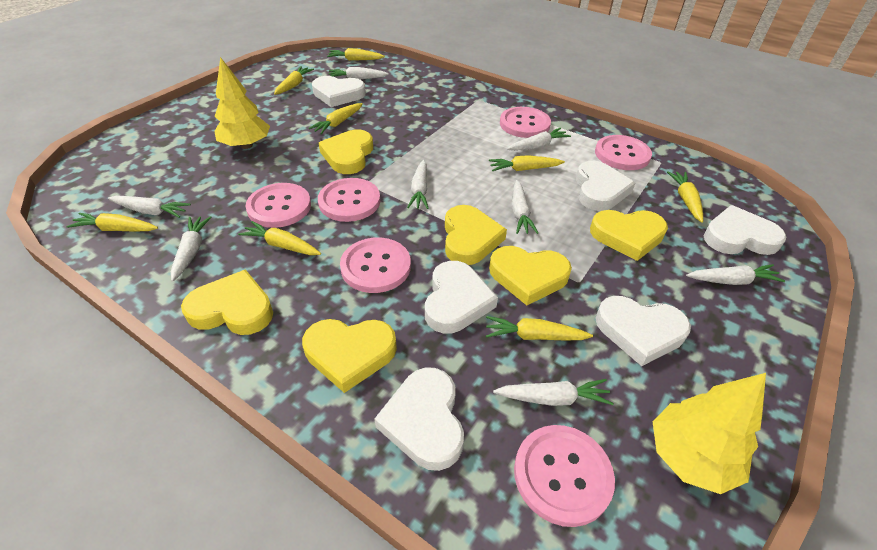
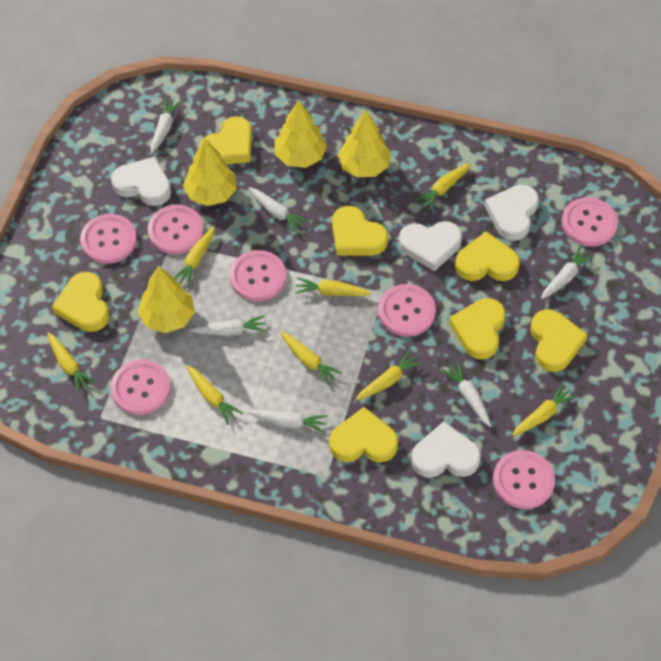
pink button: 6 -> 7
white carrot: 8 -> 6
white heart: 6 -> 4
yellow heart: 6 -> 7
yellow tree: 2 -> 4

